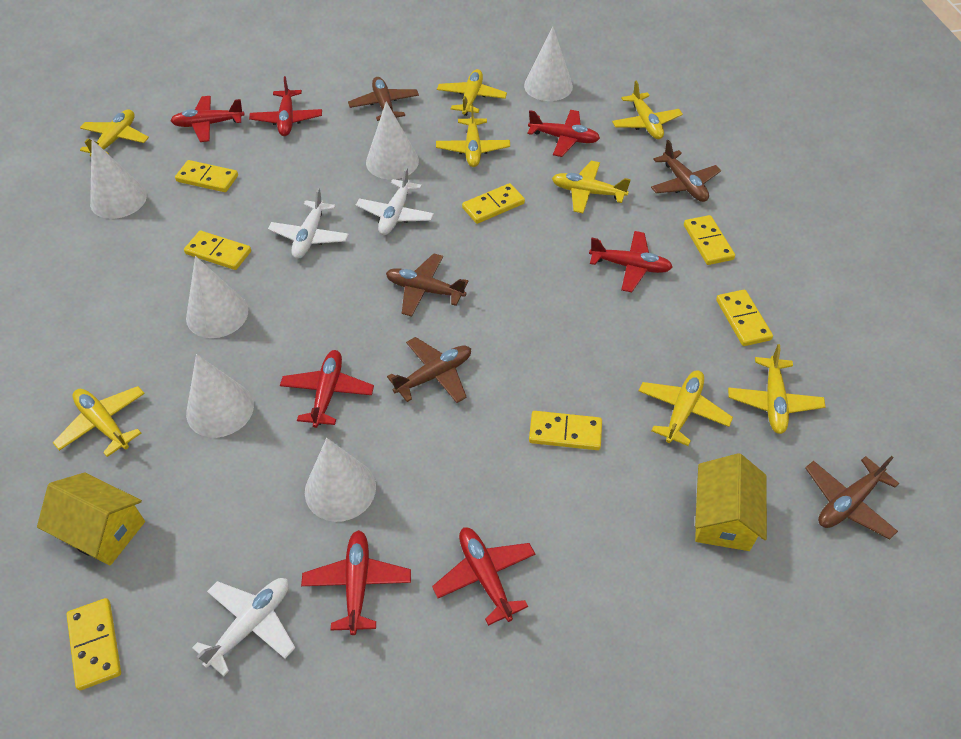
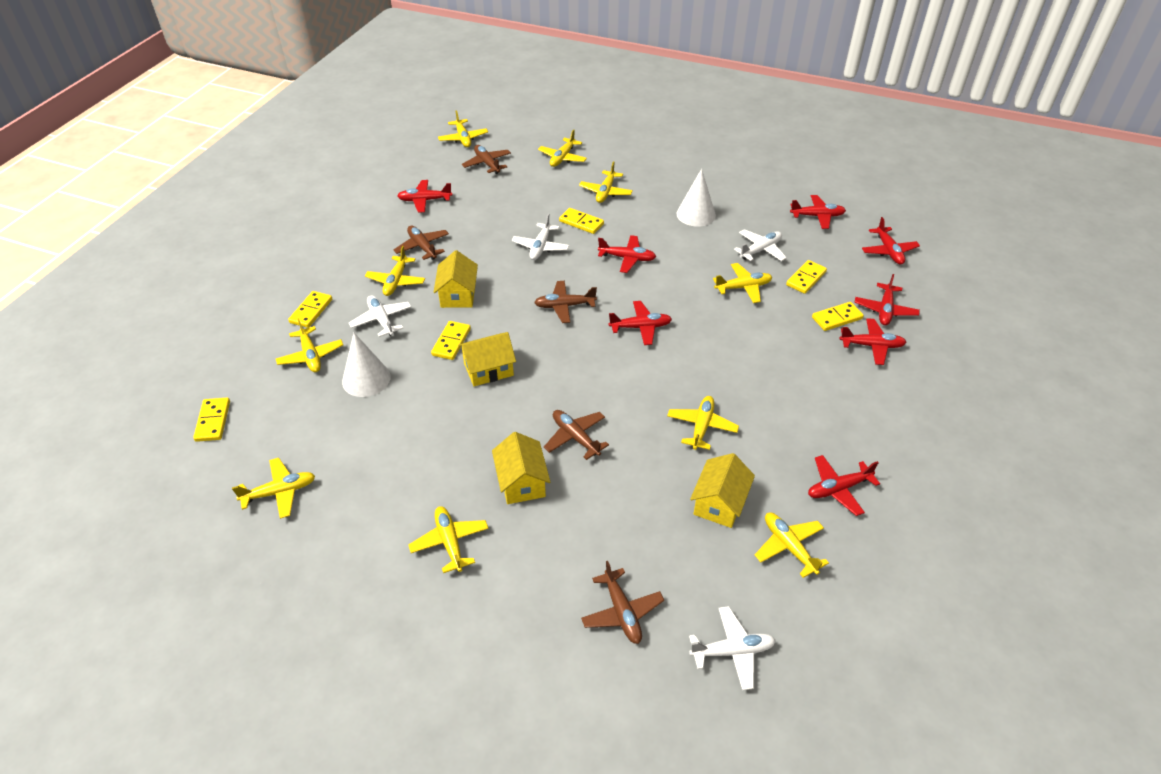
red plane: 7 -> 8
white cone: 6 -> 2
white plane: 3 -> 4
yellow domino: 7 -> 6
yellow house: 2 -> 4
yellow plane: 8 -> 10

